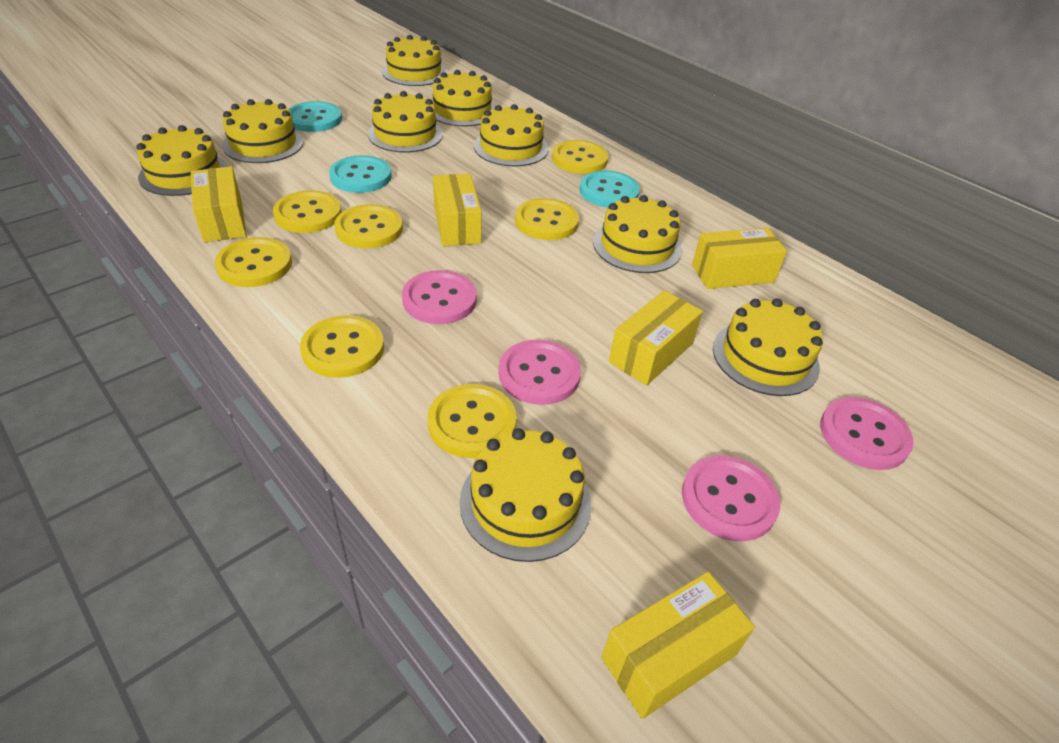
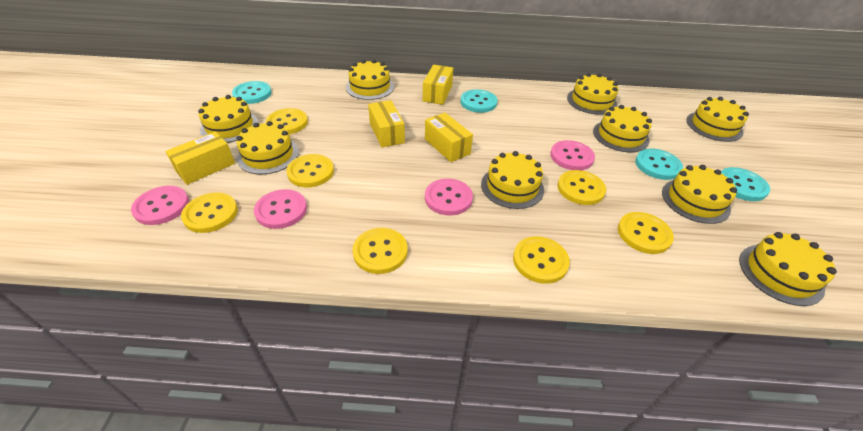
turquoise button: 3 -> 4
yellow box: 5 -> 4

